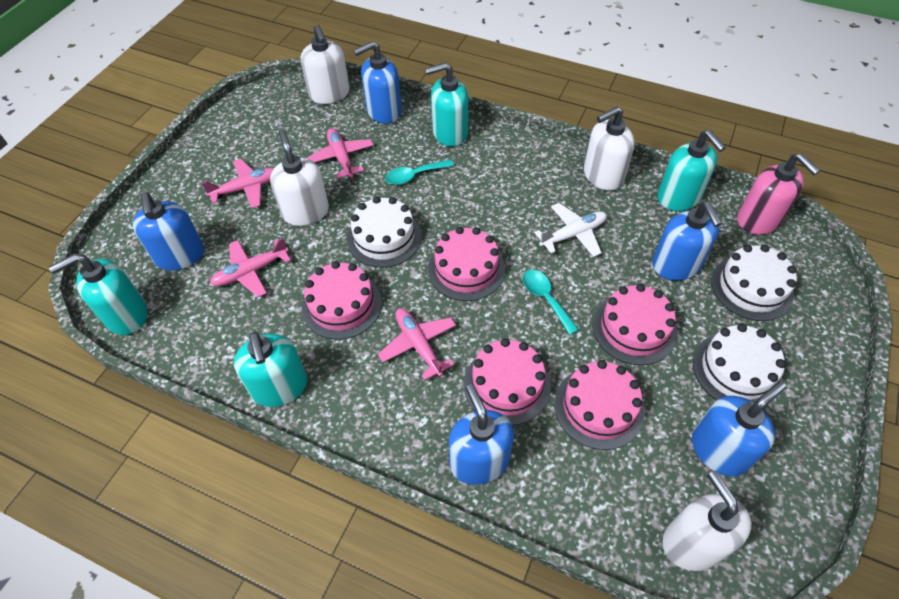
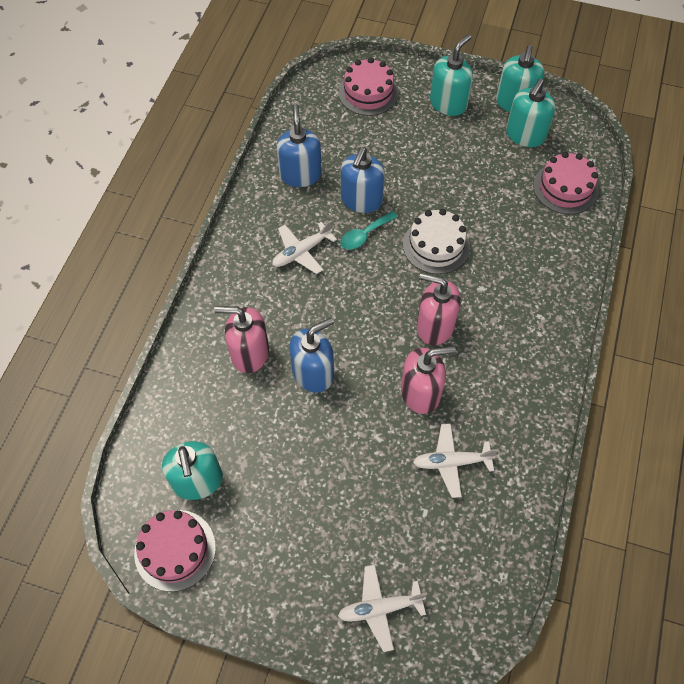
blue soap dispenser: 5 -> 3
pink cake: 5 -> 3
pink plane: 4 -> 0
pink soap dispenser: 1 -> 3
turquoise spoon: 2 -> 1
white cake: 3 -> 1
white plane: 1 -> 3
white soap dispenser: 4 -> 0

